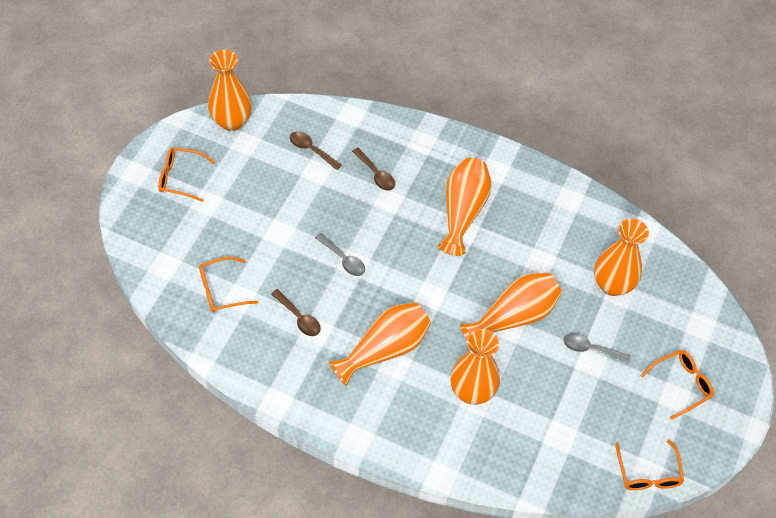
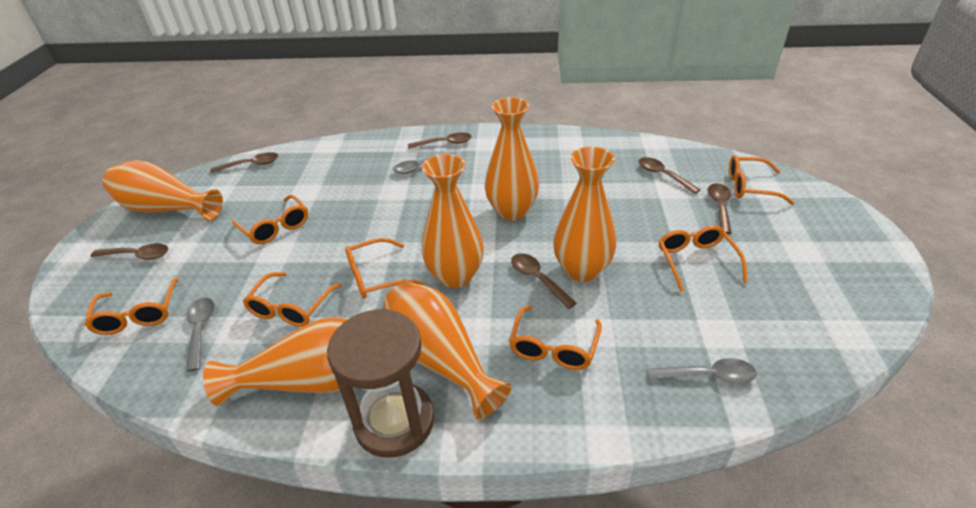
brown hourglass: 0 -> 1
brown spoon: 3 -> 6
grey spoon: 2 -> 3
orange glasses: 4 -> 7

